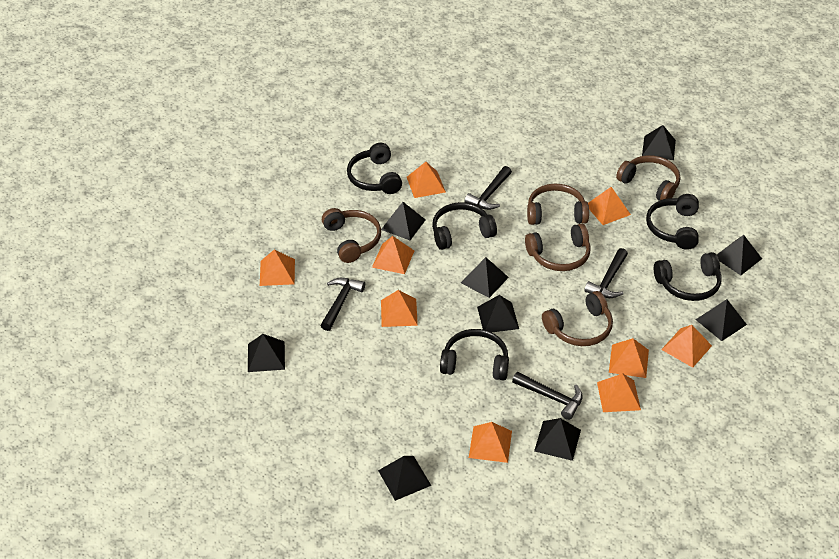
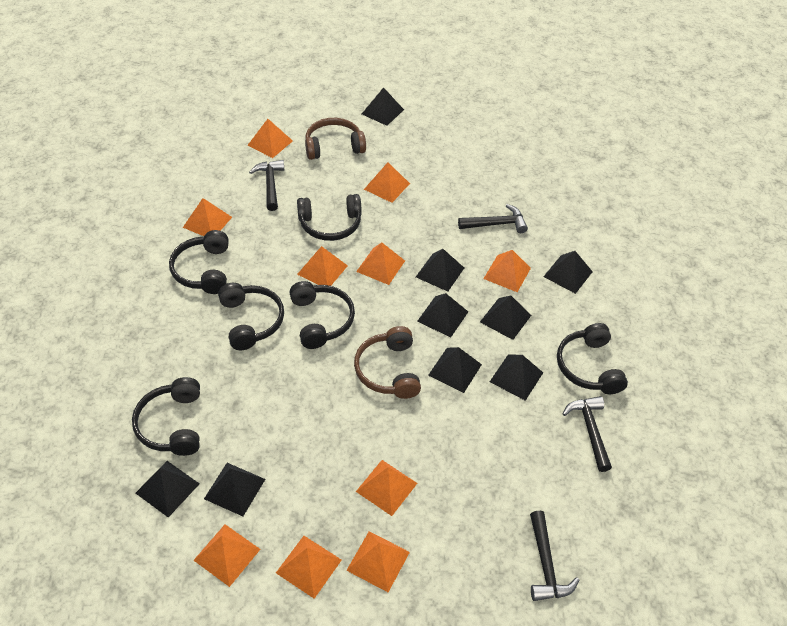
black headphones: 5 -> 6
brown headphones: 5 -> 2
orange pyramid: 9 -> 10

